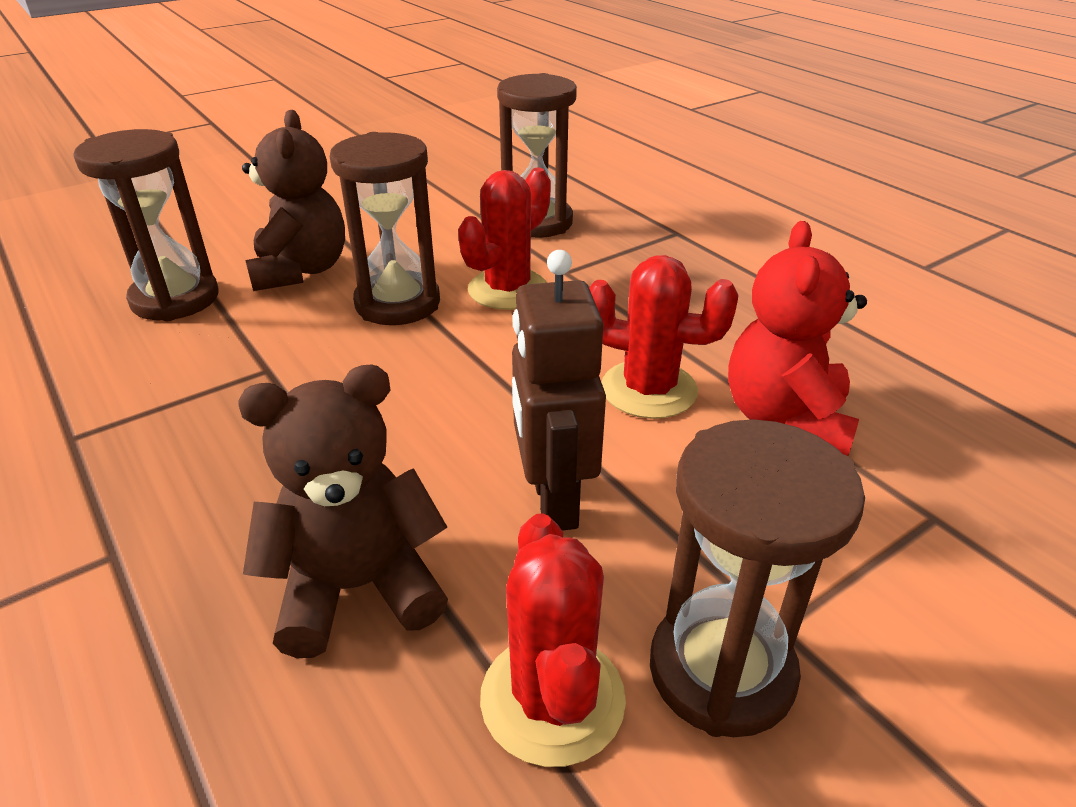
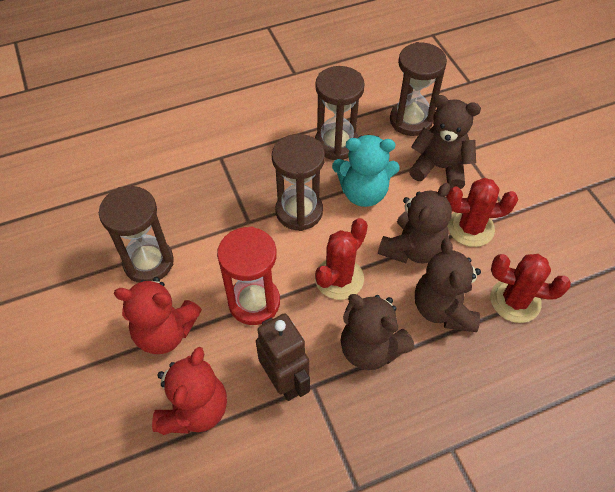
brown teddy bear: 2 -> 4
red hourglass: 0 -> 1
red teddy bear: 1 -> 2
turquoise teddy bear: 0 -> 1

